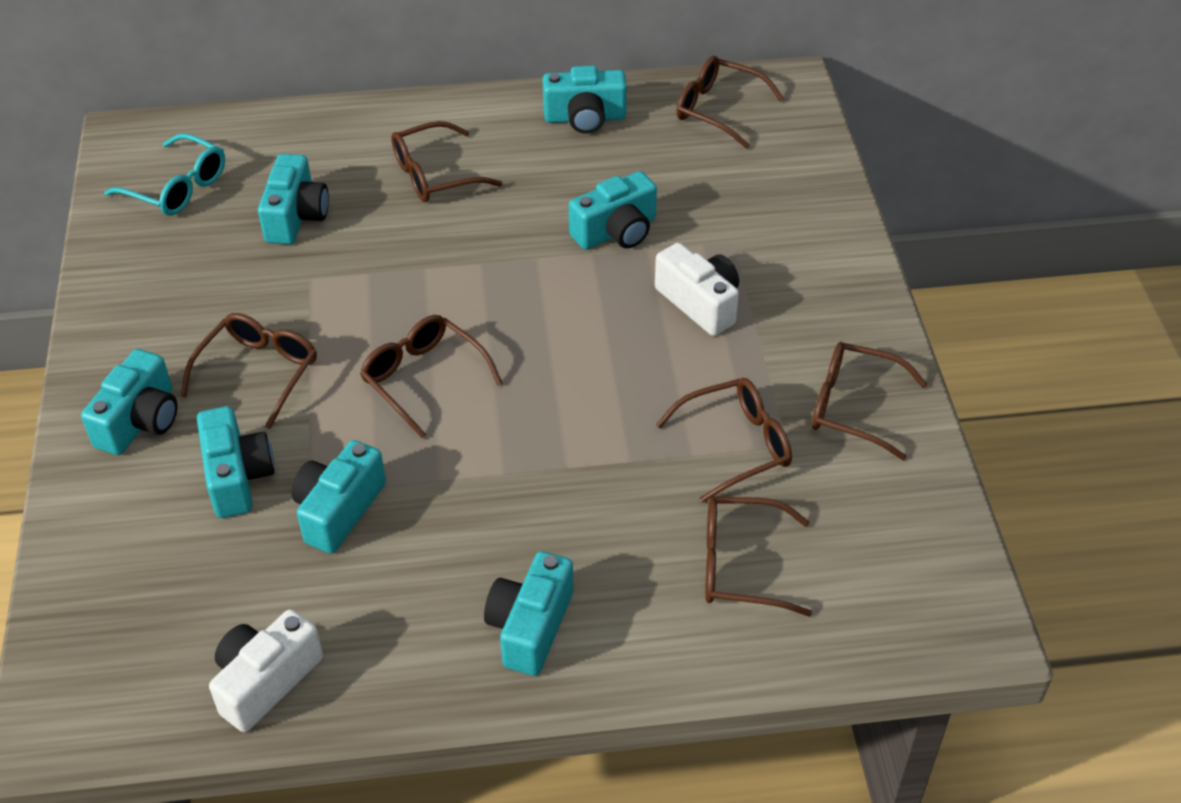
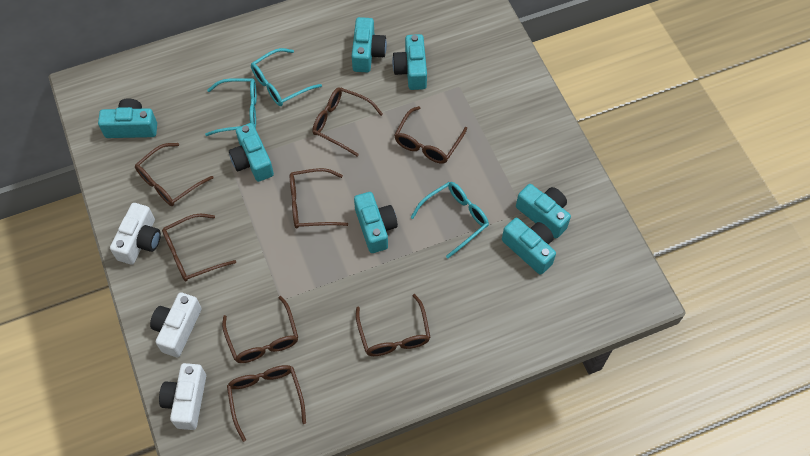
brown glasses: 7 -> 8
turquoise glasses: 1 -> 3
white camera: 2 -> 3

